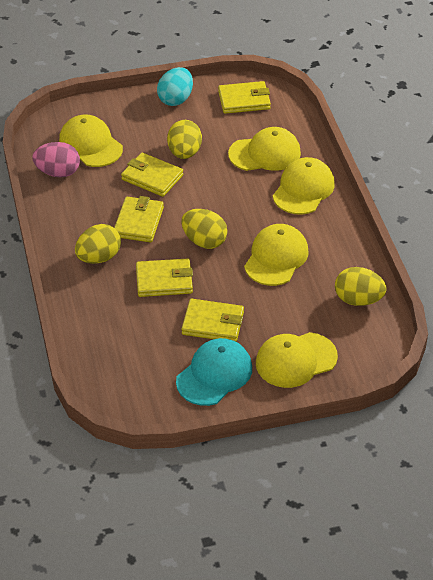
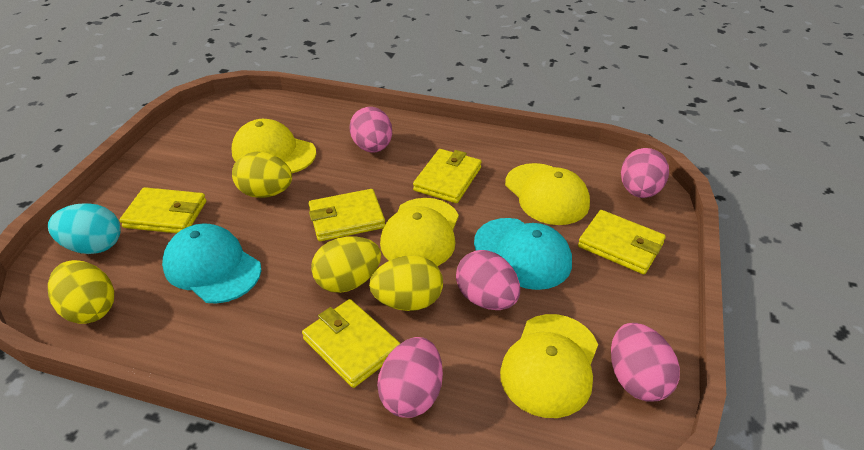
pink egg: 1 -> 5
turquoise cap: 1 -> 2
yellow cap: 5 -> 4

